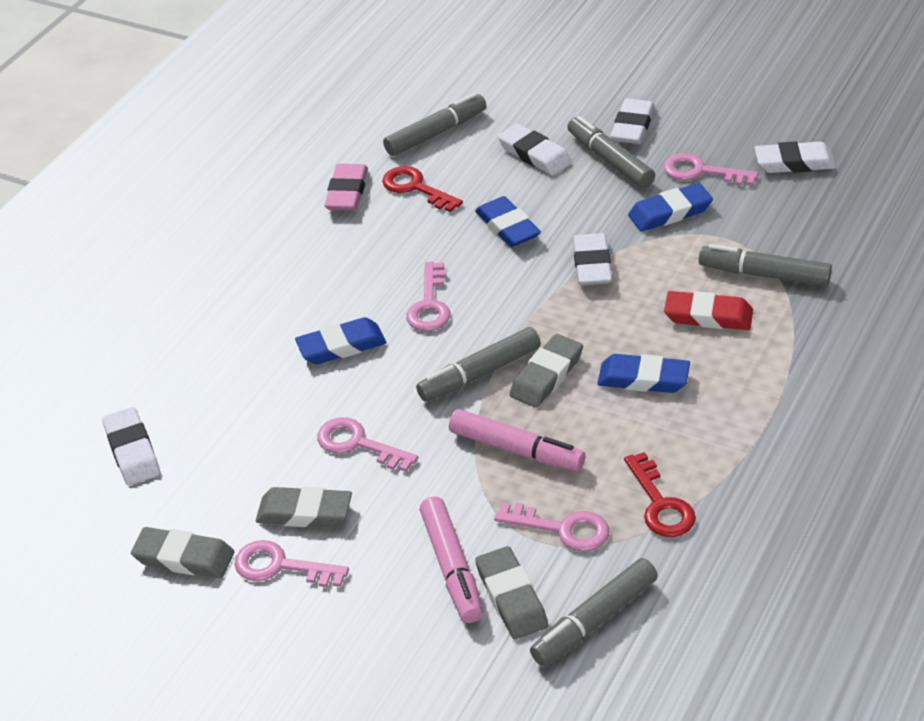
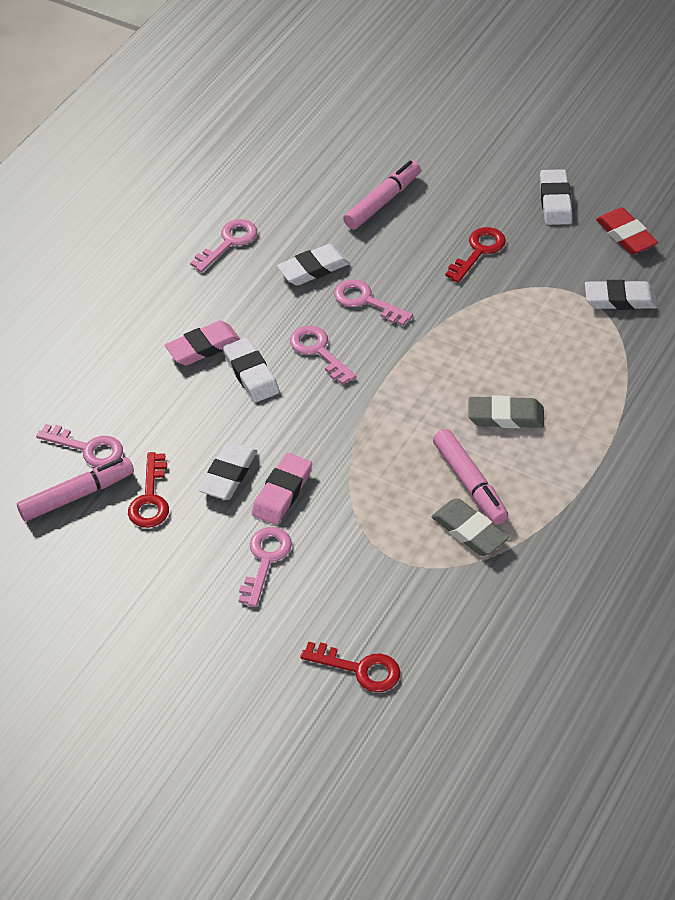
blue eraser: 4 -> 0
grey eraser: 4 -> 2
grey marker: 5 -> 0
pink eraser: 1 -> 2
pink marker: 2 -> 3
red key: 2 -> 3

